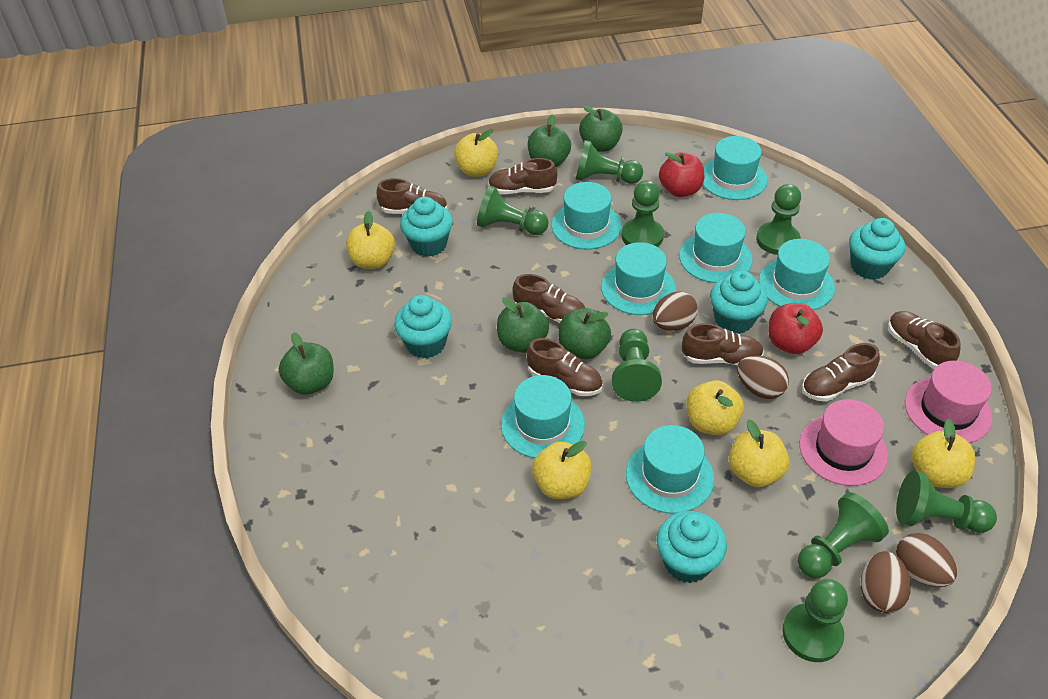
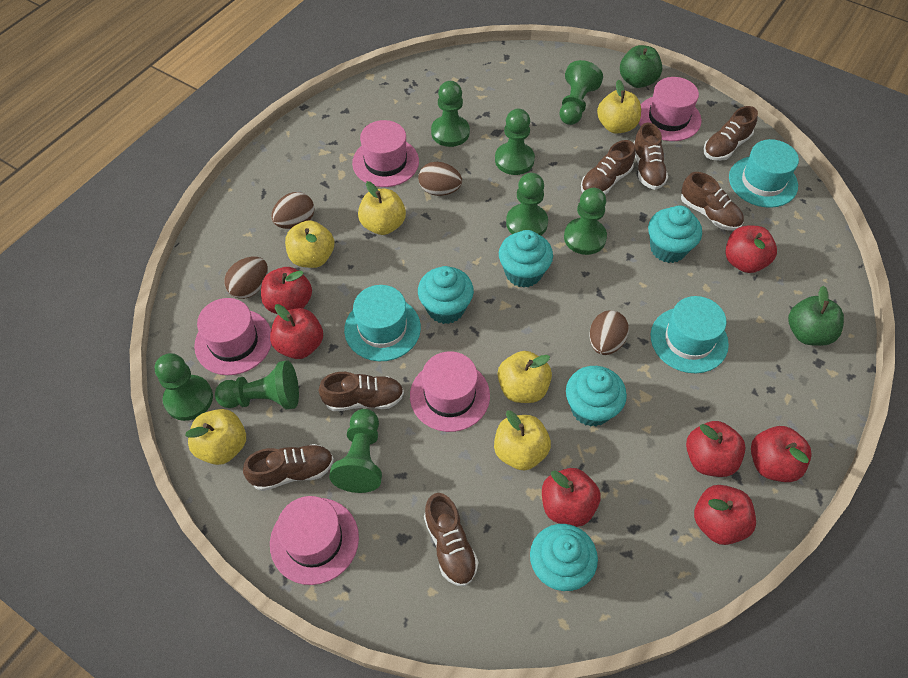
green apple: 5 -> 2
pink hat: 2 -> 5
red apple: 2 -> 7
turquoise hat: 7 -> 3

